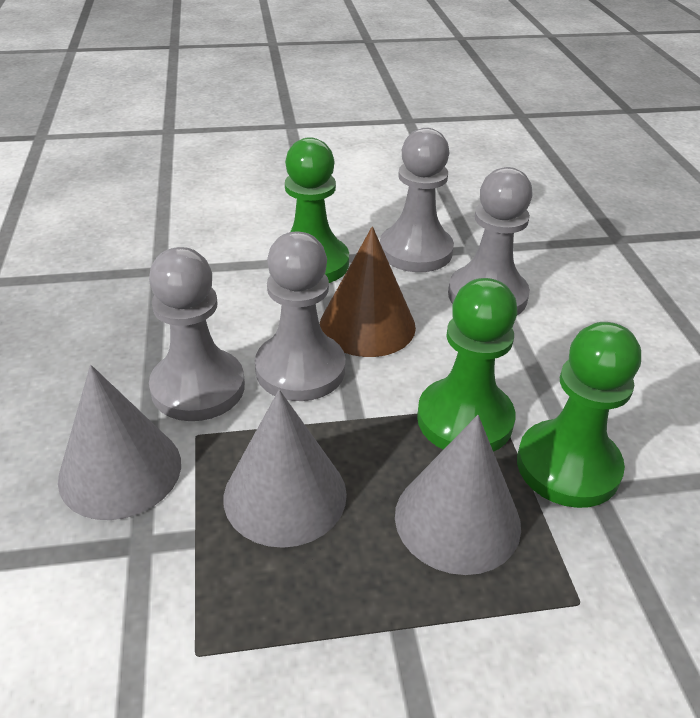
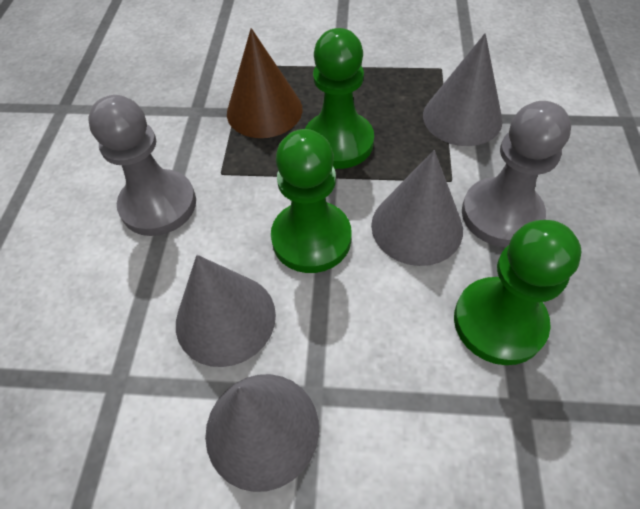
grey cone: 3 -> 4
grey pawn: 4 -> 2

